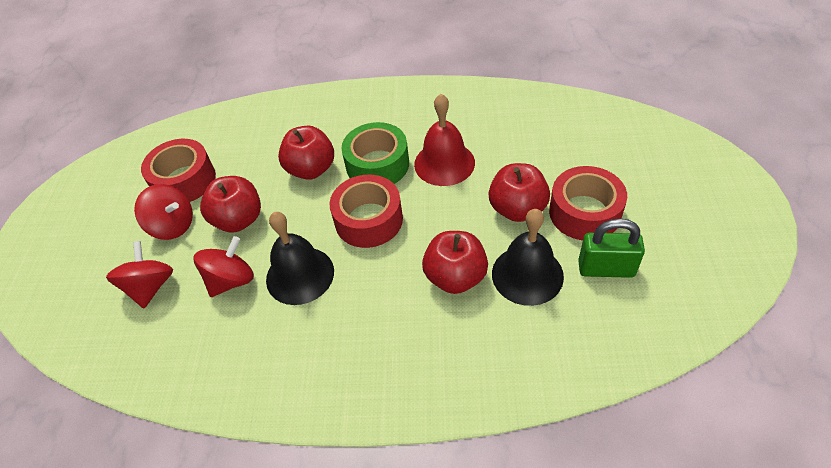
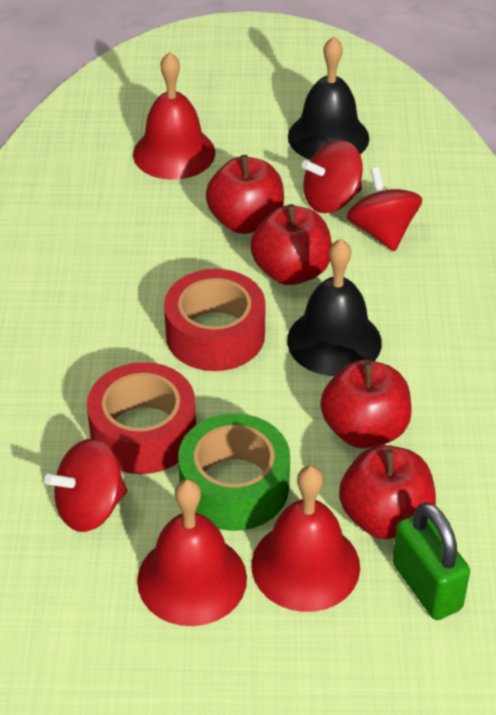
red bell: 1 -> 3
red tape: 3 -> 2

